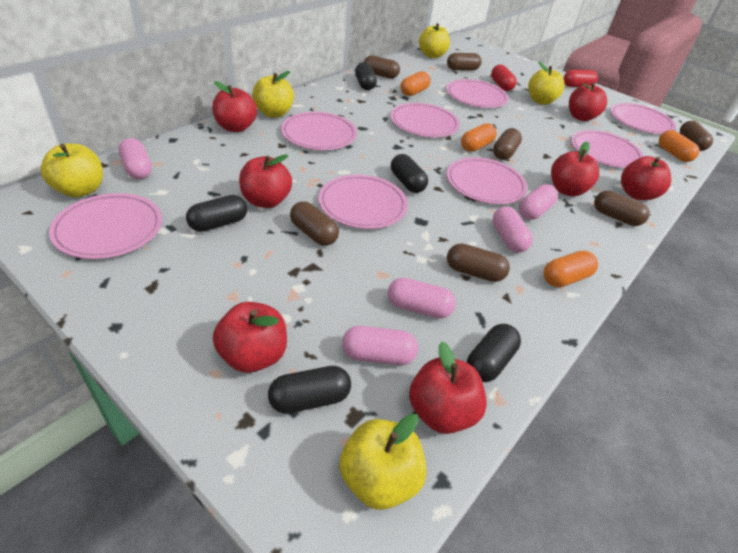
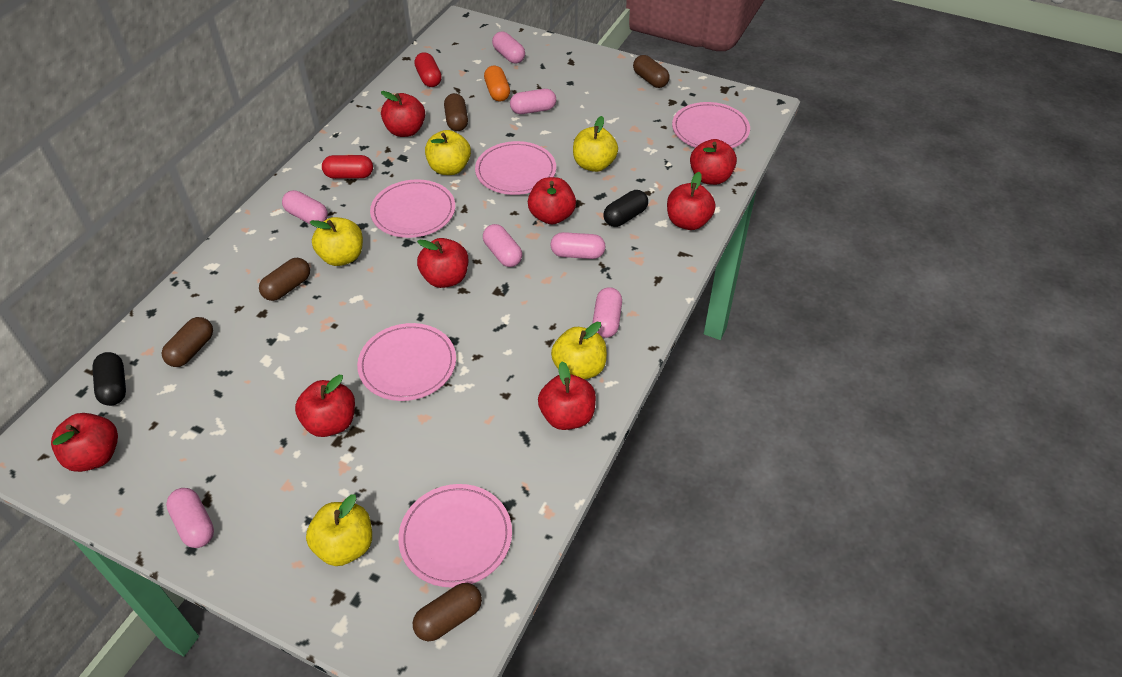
black capsule: 5 -> 2
brown capsule: 7 -> 5
orange capsule: 4 -> 1
pink capsule: 5 -> 7
pink plate: 8 -> 5
red apple: 7 -> 8

